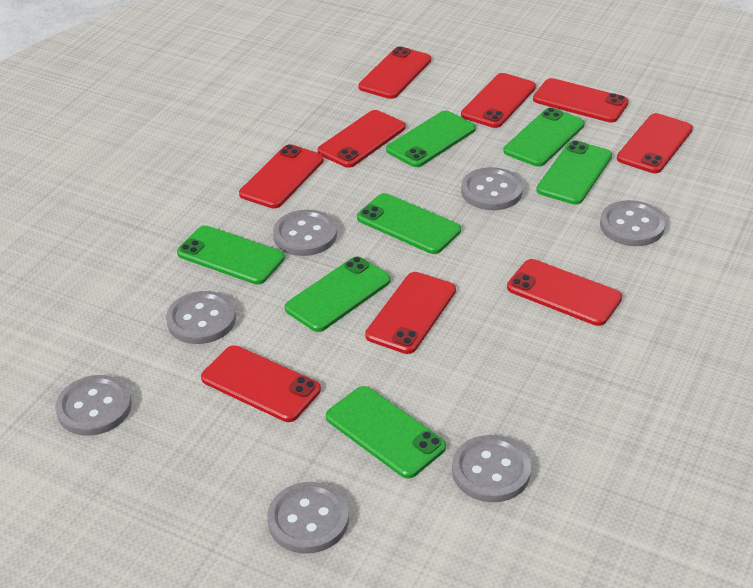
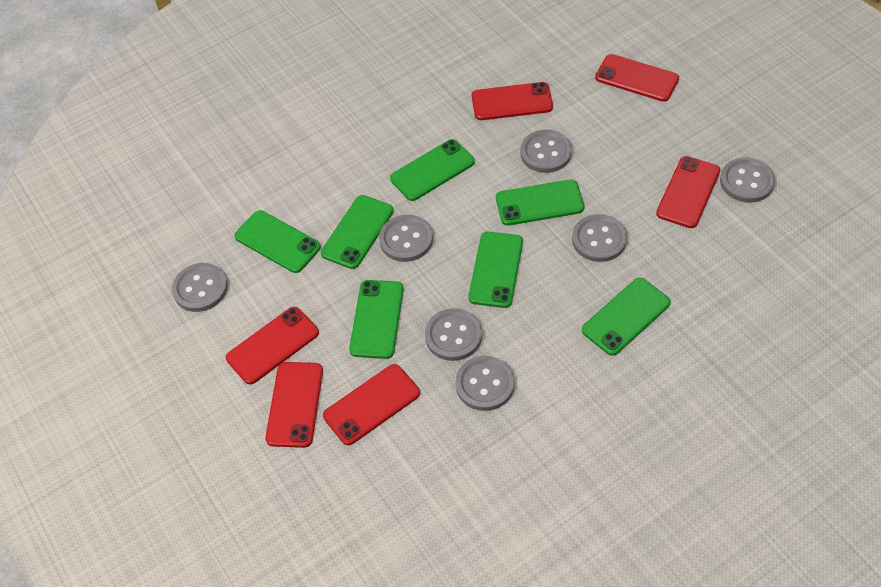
red phone: 9 -> 6

